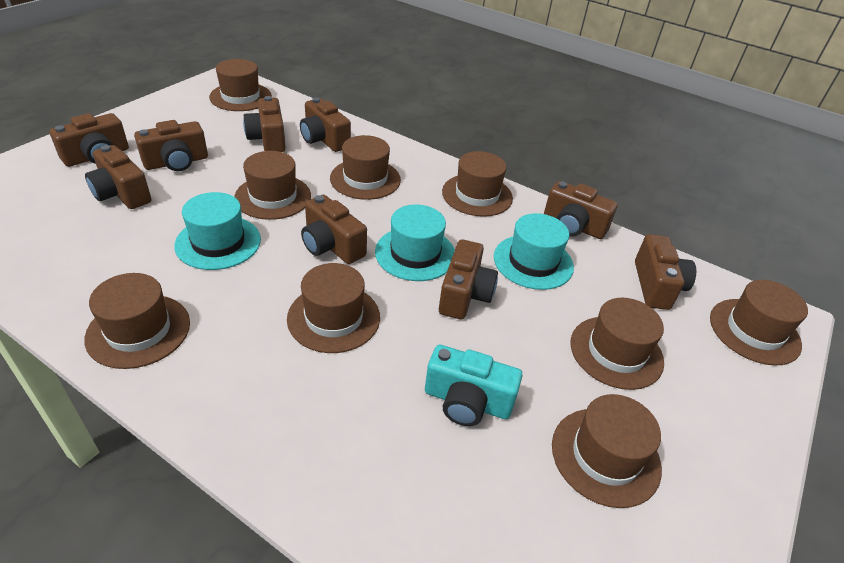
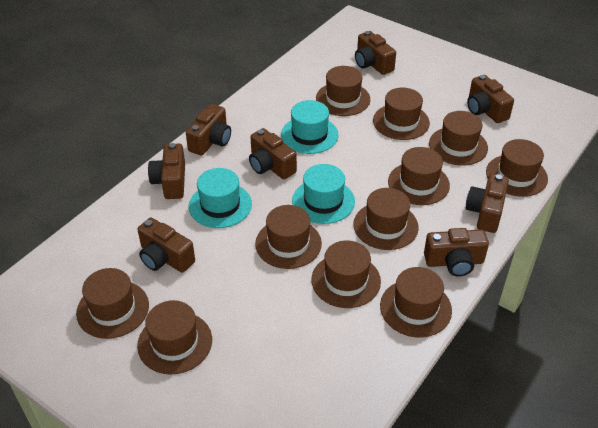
brown camera: 9 -> 8
brown hat: 9 -> 11
turquoise camera: 1 -> 0

